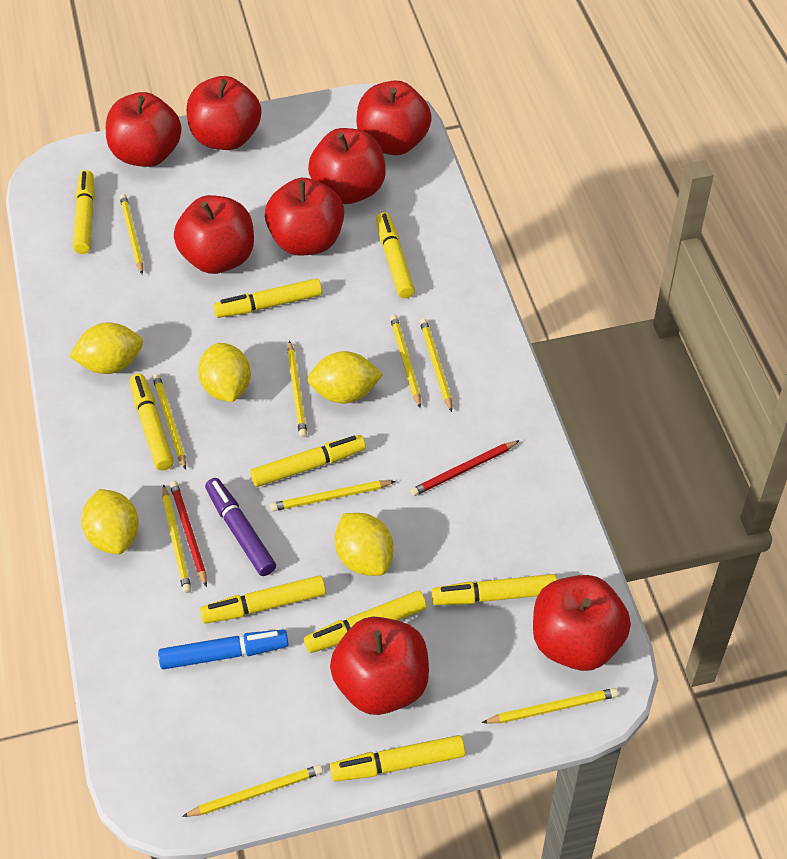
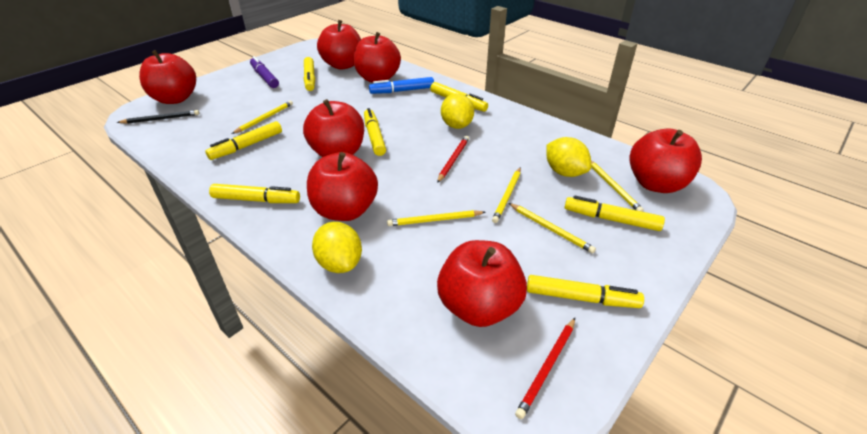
black pencil: 0 -> 1
red apple: 8 -> 7
yellow lemon: 5 -> 3
yellow marker: 9 -> 7
yellow pencil: 9 -> 5

